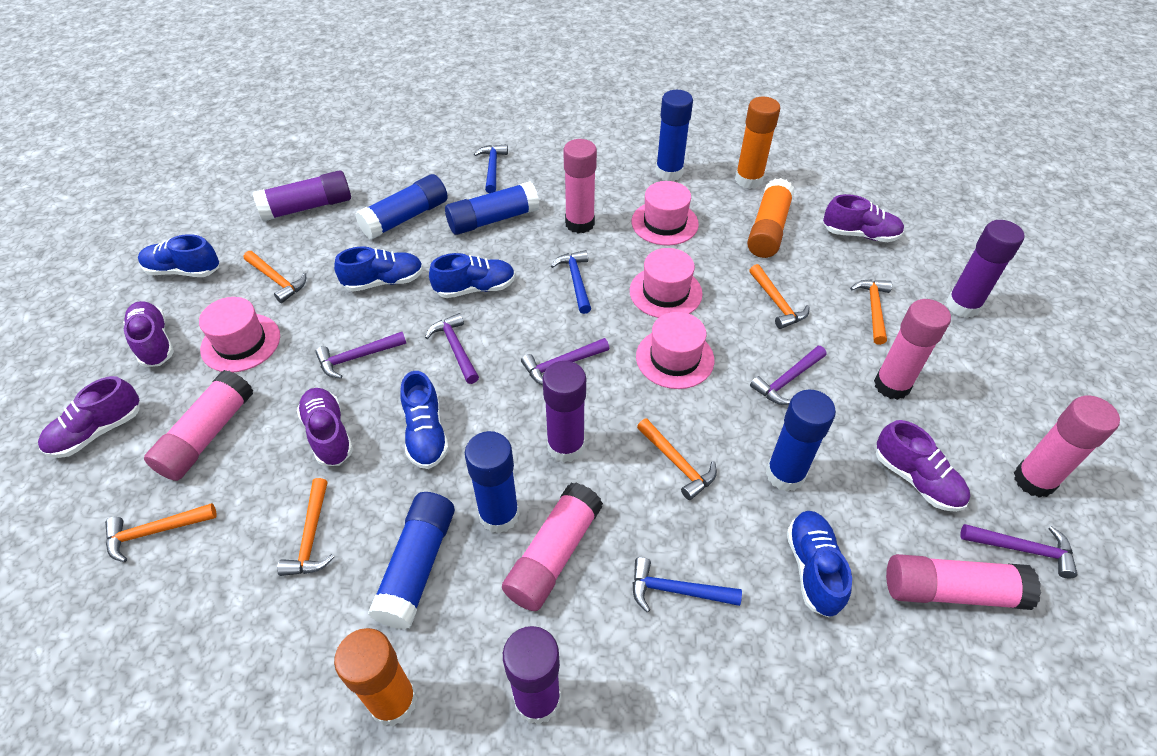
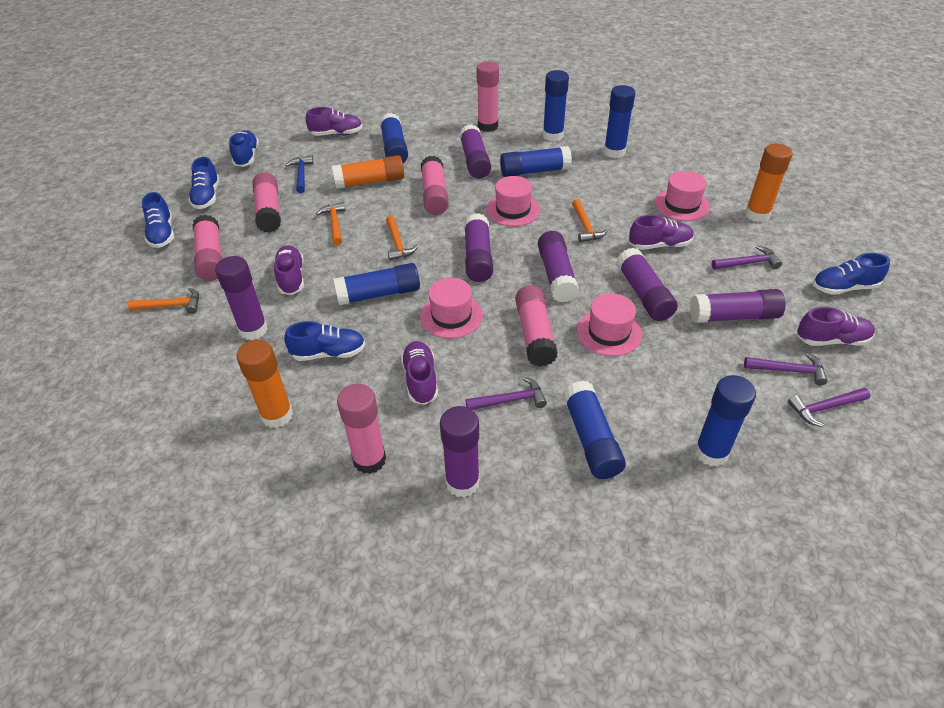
blue glue stick: 6 -> 7
blue hammer: 3 -> 1
orange hammer: 6 -> 4
purple glue stick: 4 -> 7
purple hammer: 5 -> 4

